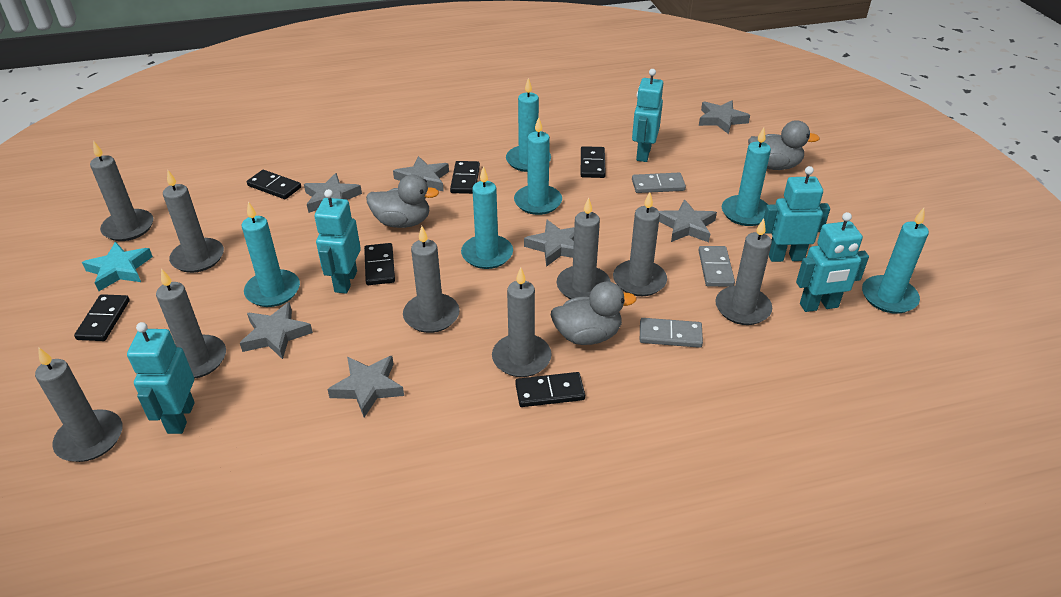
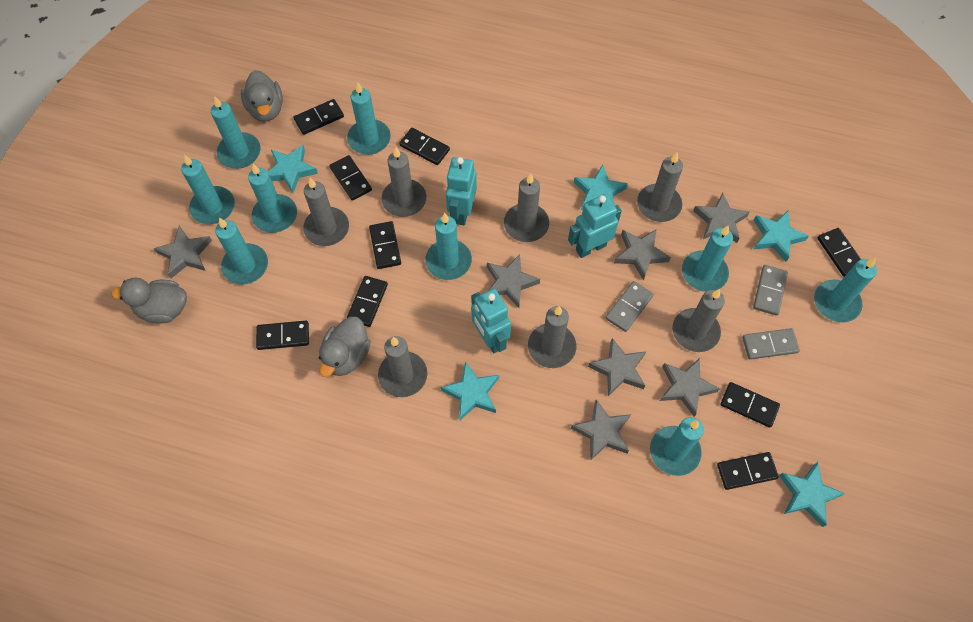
black domino: 6 -> 9
grey candle: 9 -> 7
turquoise candle: 6 -> 9
turquoise robot: 5 -> 3
turquoise star: 1 -> 5

